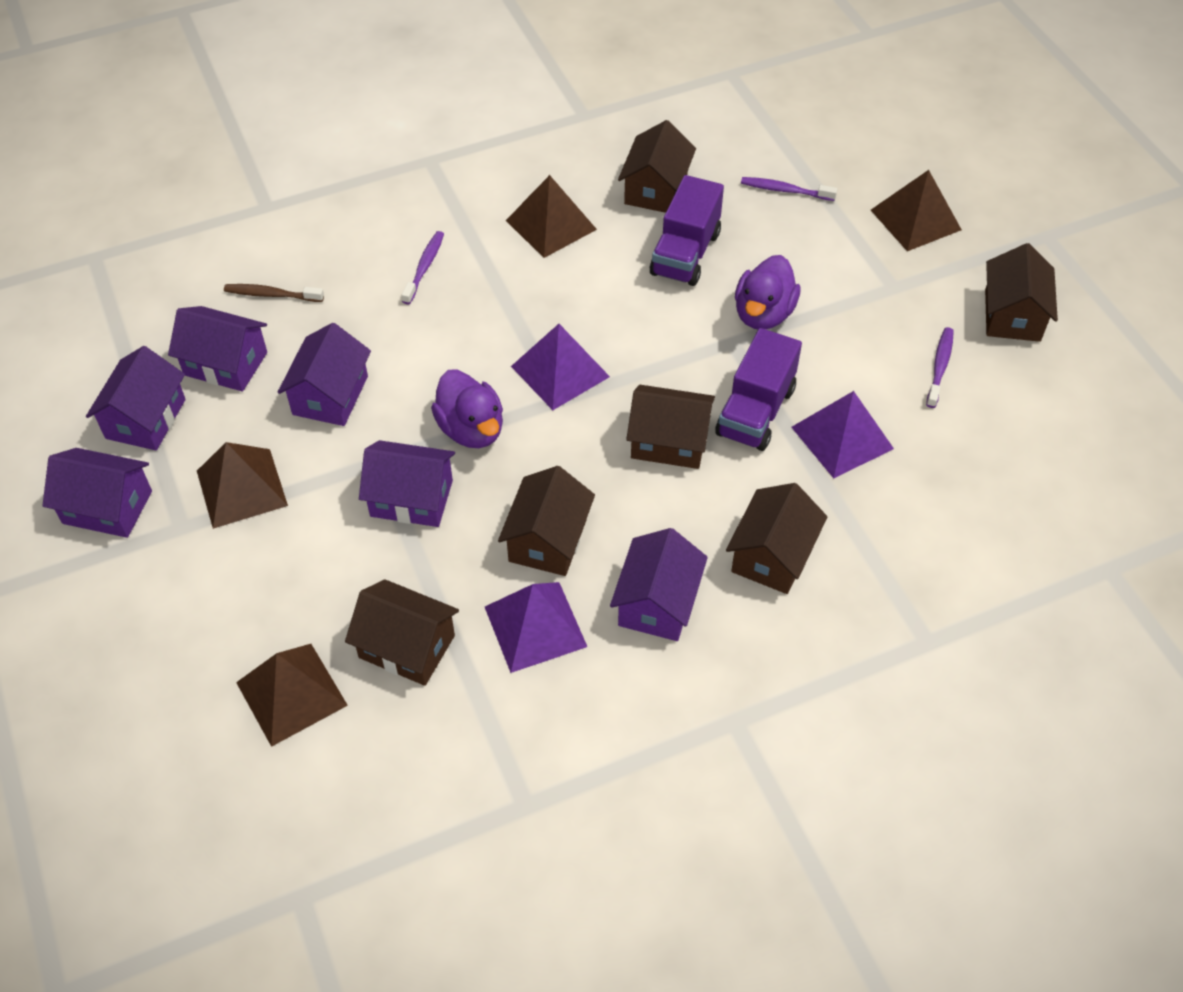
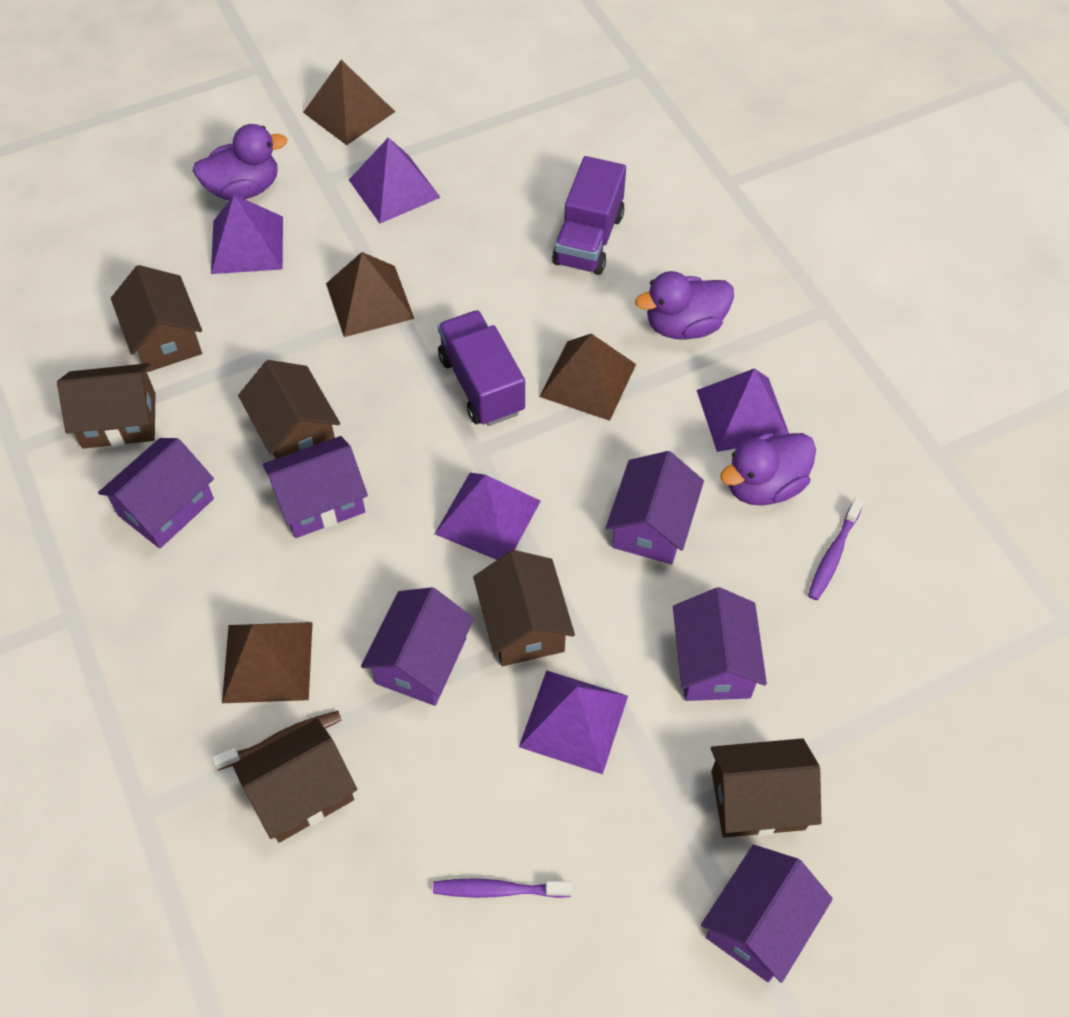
purple duck: 2 -> 3
purple pyramid: 3 -> 5
purple toothbrush: 3 -> 2

